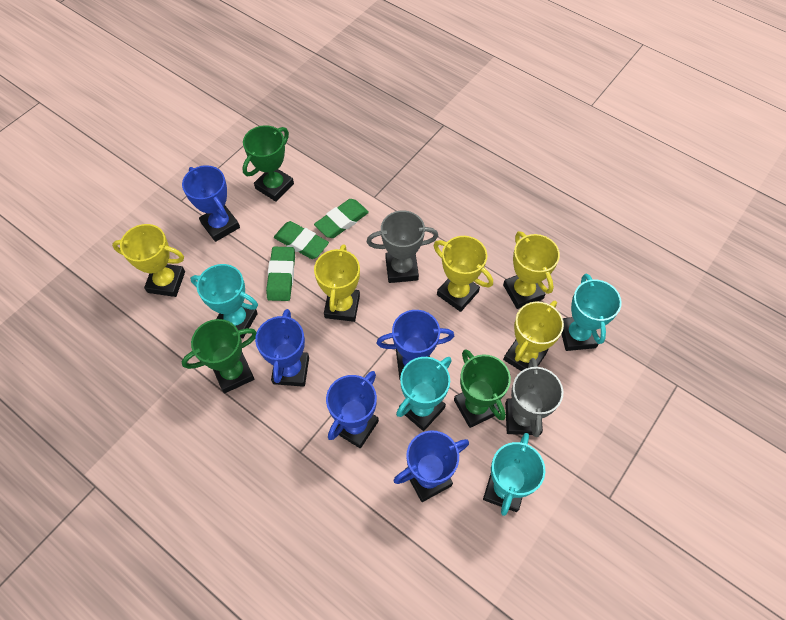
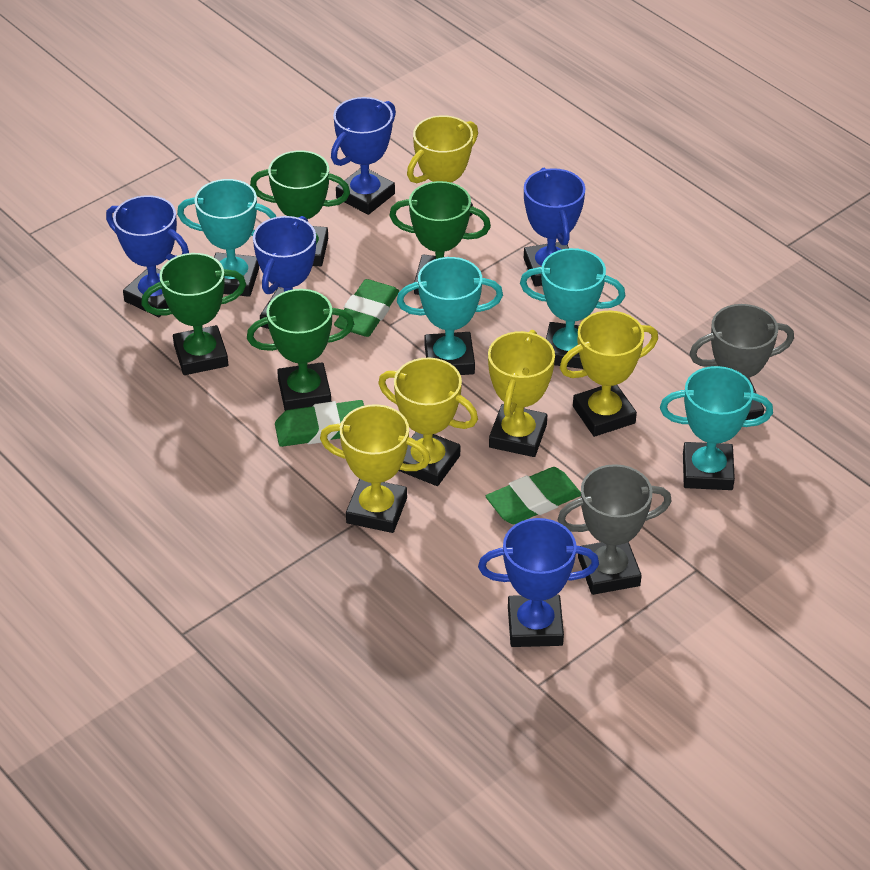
green trophy: 3 -> 4

